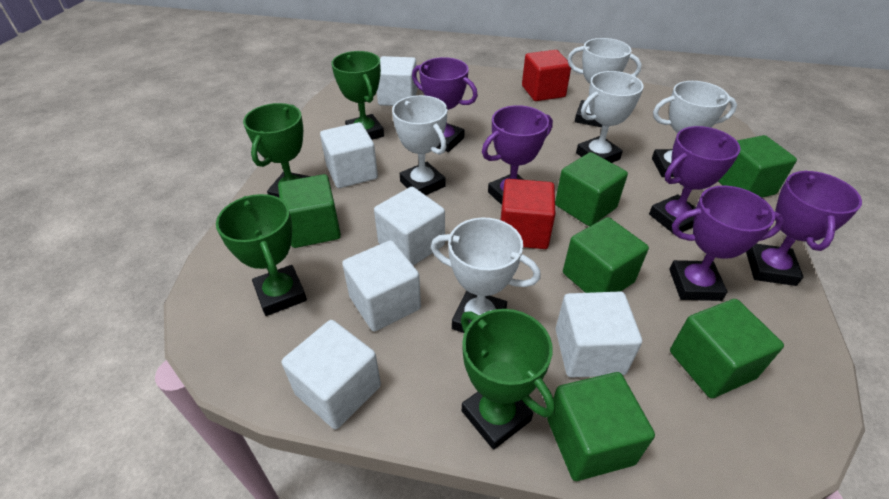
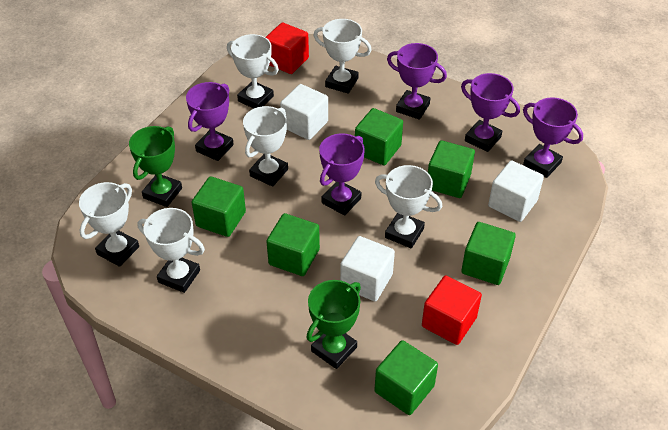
green trophy: 4 -> 2
white cube: 6 -> 3
white trophy: 5 -> 6

